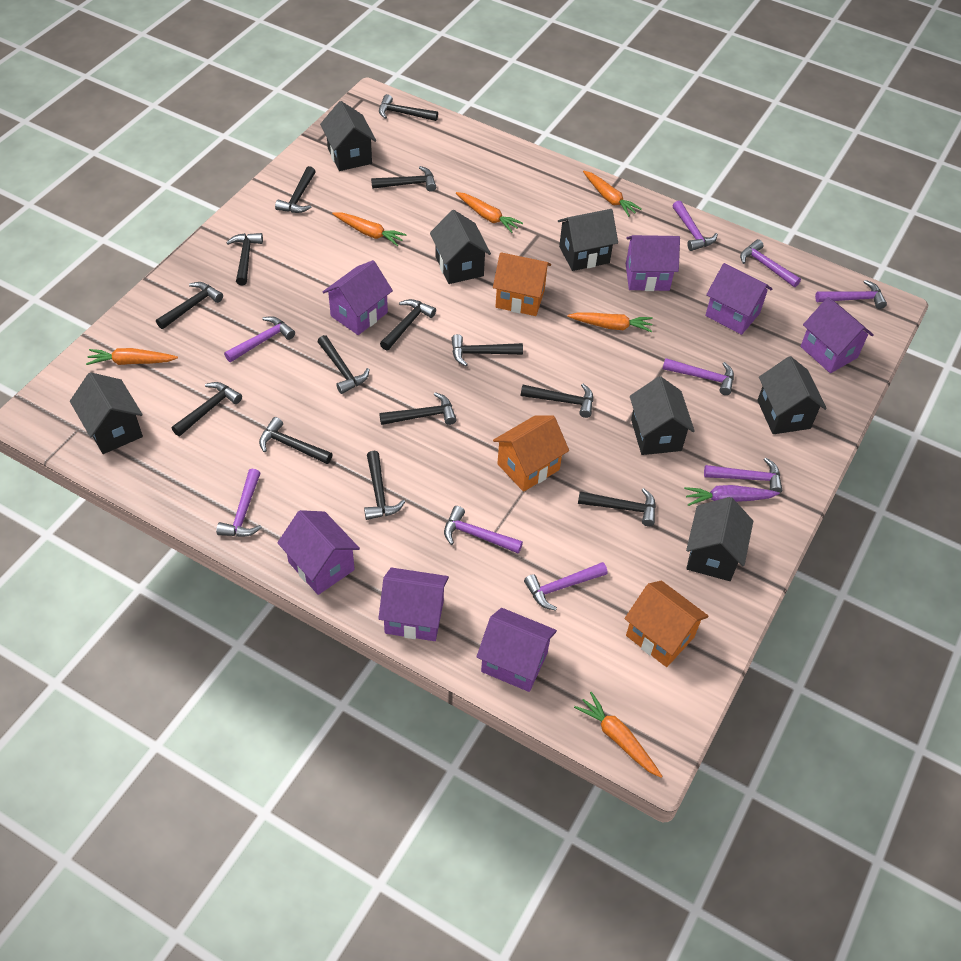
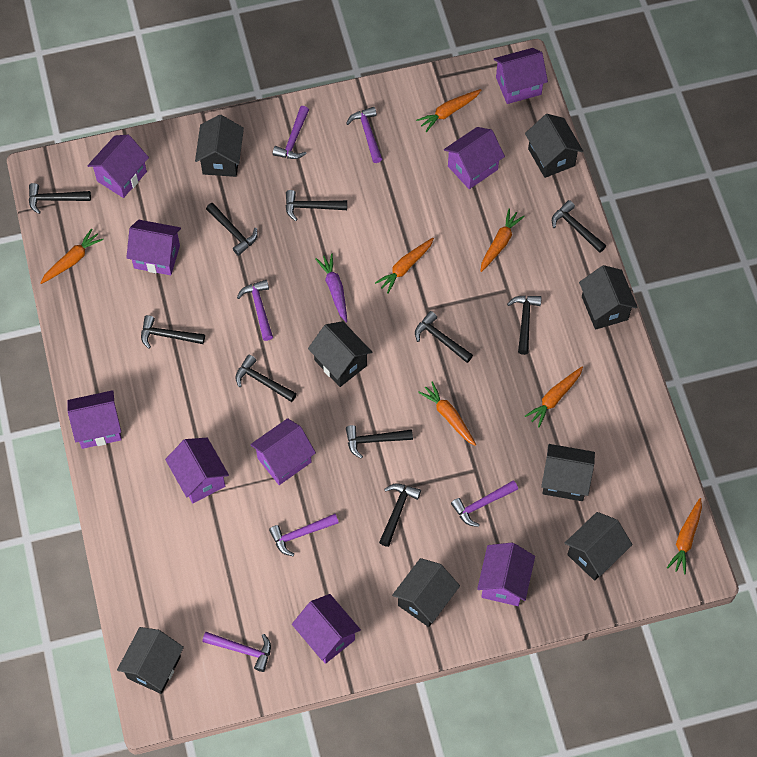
black hammer: 14 -> 10
black house: 7 -> 8
orange carrot: 6 -> 7
orange house: 3 -> 0
purple hammer: 9 -> 6
purple house: 7 -> 9

